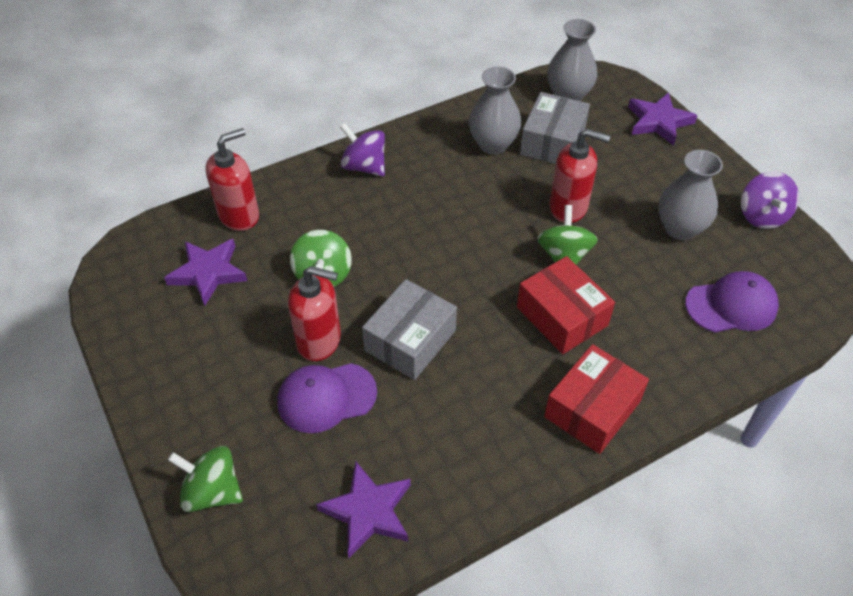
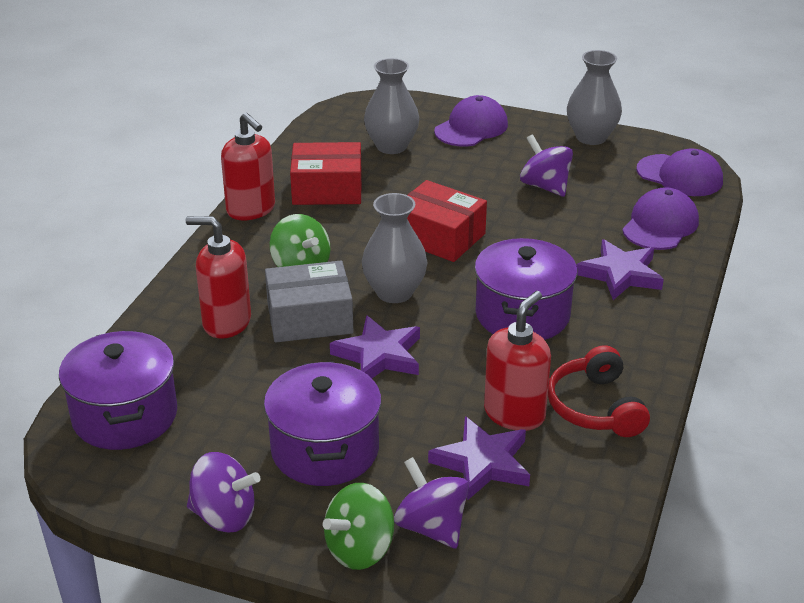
green spinning top: 3 -> 2
grey box: 2 -> 1
purple cap: 2 -> 3
purple pot: 0 -> 3
purple spinning top: 2 -> 3
red headphones: 0 -> 1

